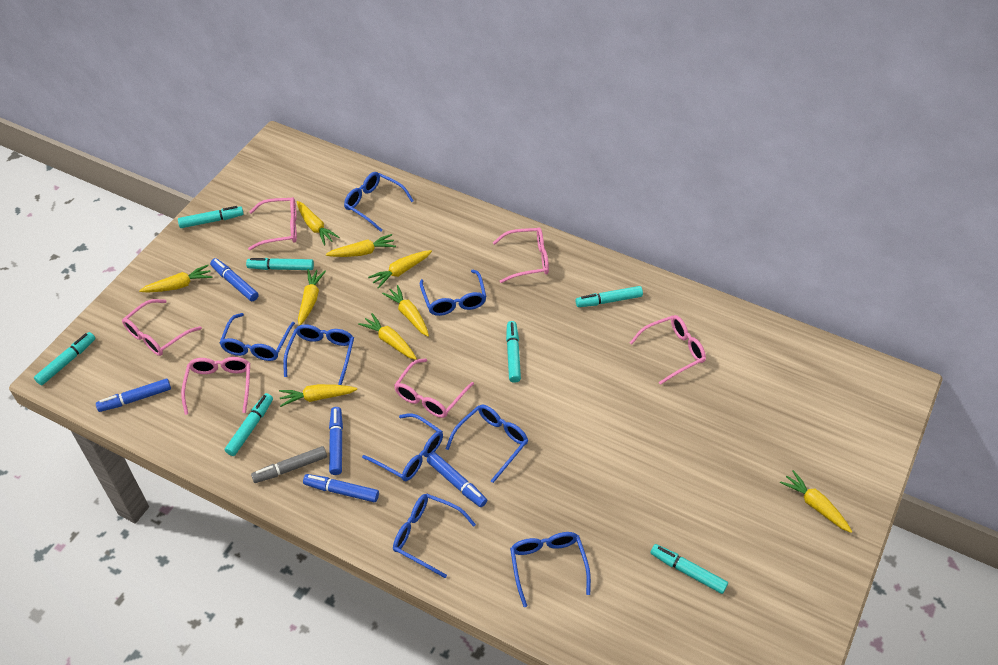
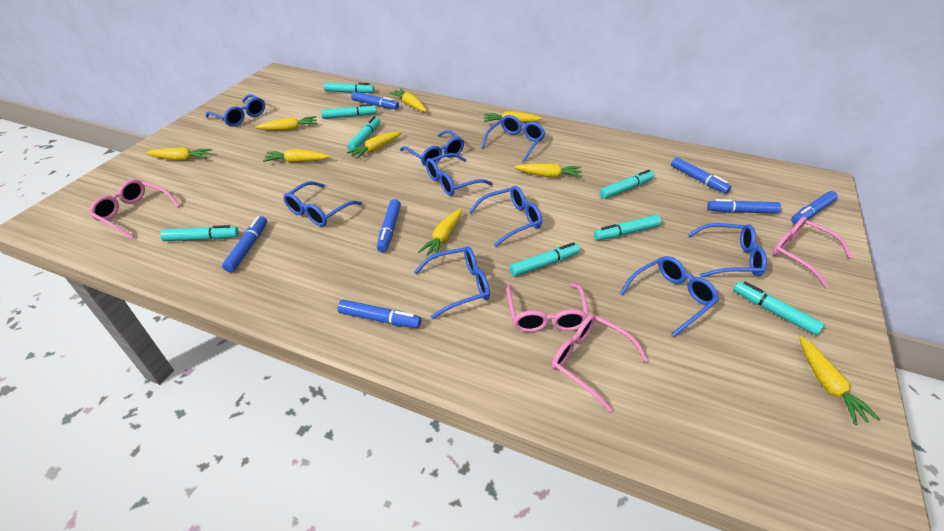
blue glasses: 8 -> 9
blue marker: 5 -> 7
grey marker: 1 -> 0
pink glasses: 6 -> 4
turquoise marker: 7 -> 8

